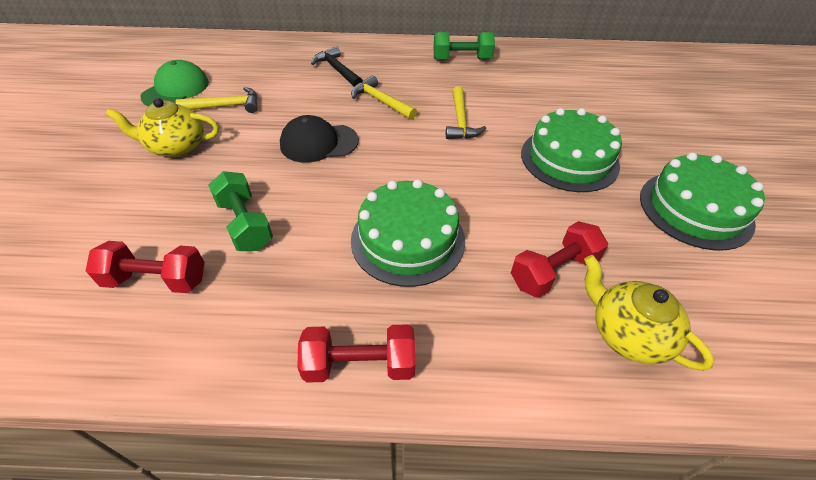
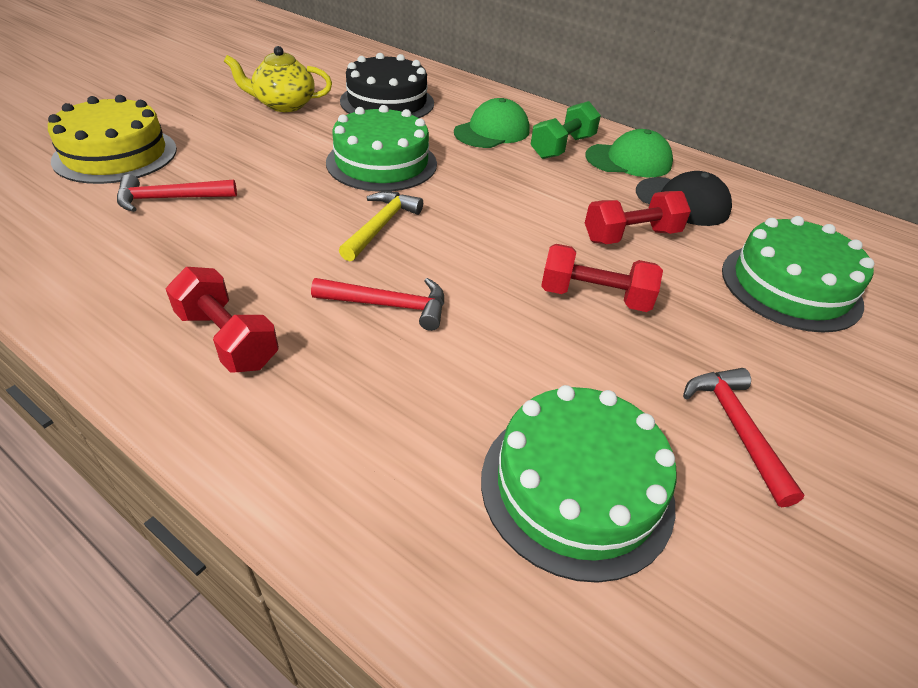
black cake: 0 -> 1
black hammer: 1 -> 0
green cap: 1 -> 2
green dumbbell: 2 -> 1
red hammer: 0 -> 3
yellow cake: 0 -> 1
yellow hammer: 3 -> 1
yellow teapot: 2 -> 1

